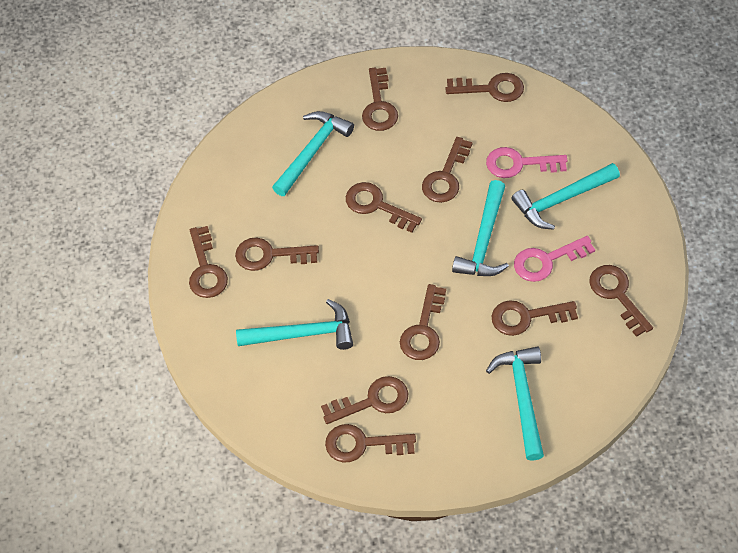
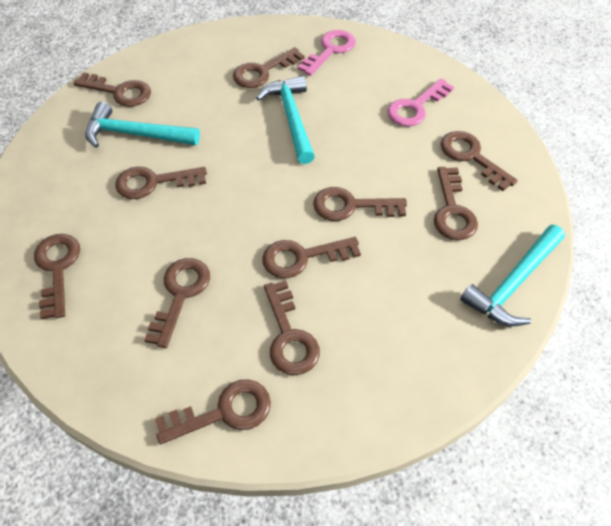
turquoise hammer: 5 -> 3

